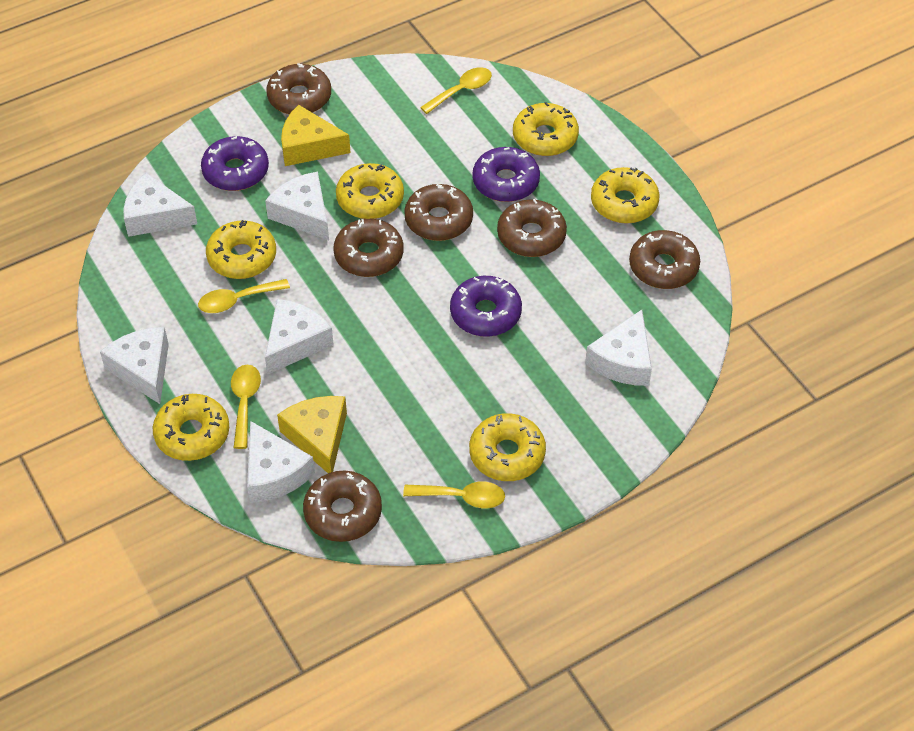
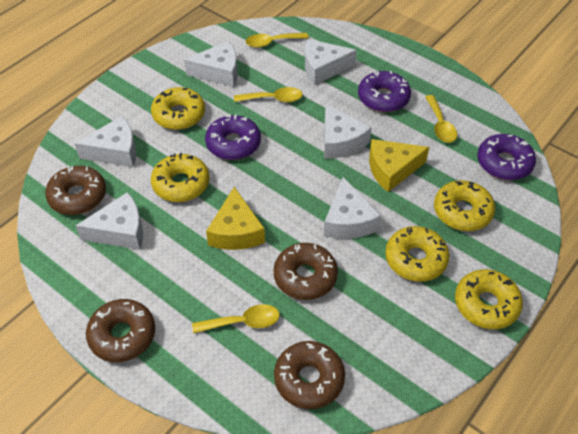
brown donut: 6 -> 4
yellow donut: 6 -> 5

